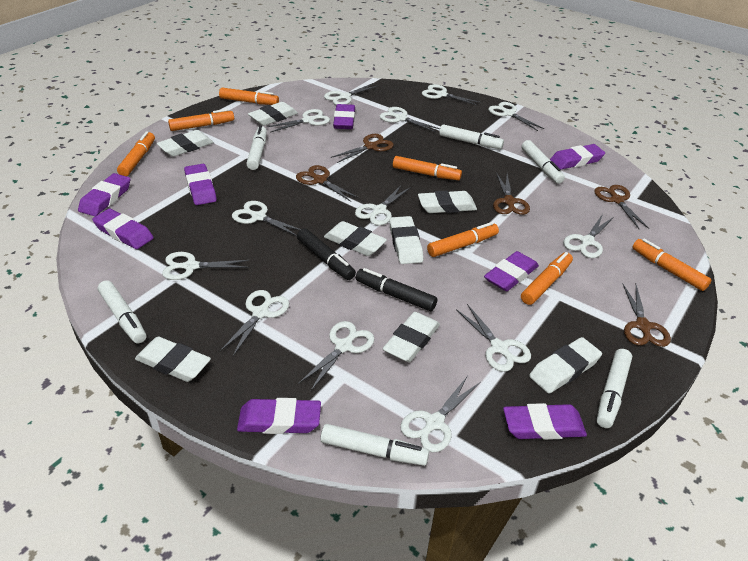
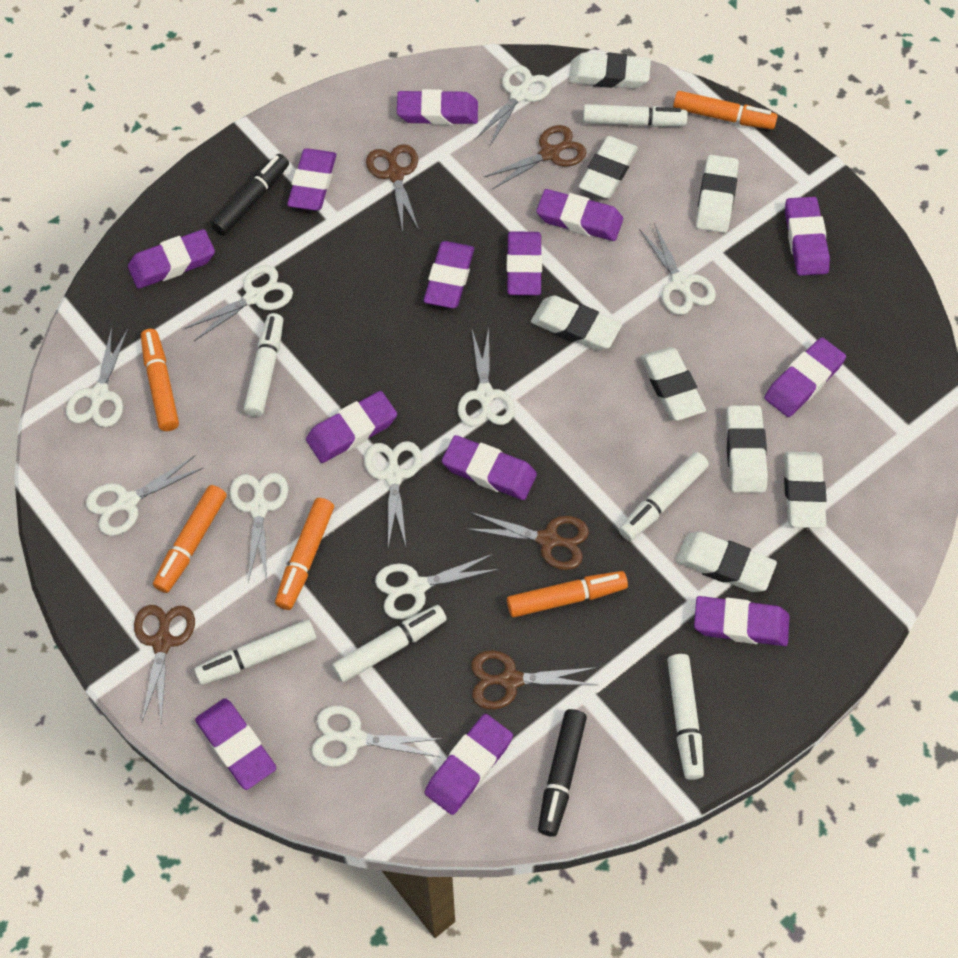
orange marker: 7 -> 5
purple eraser: 8 -> 13
white scissors: 13 -> 10

